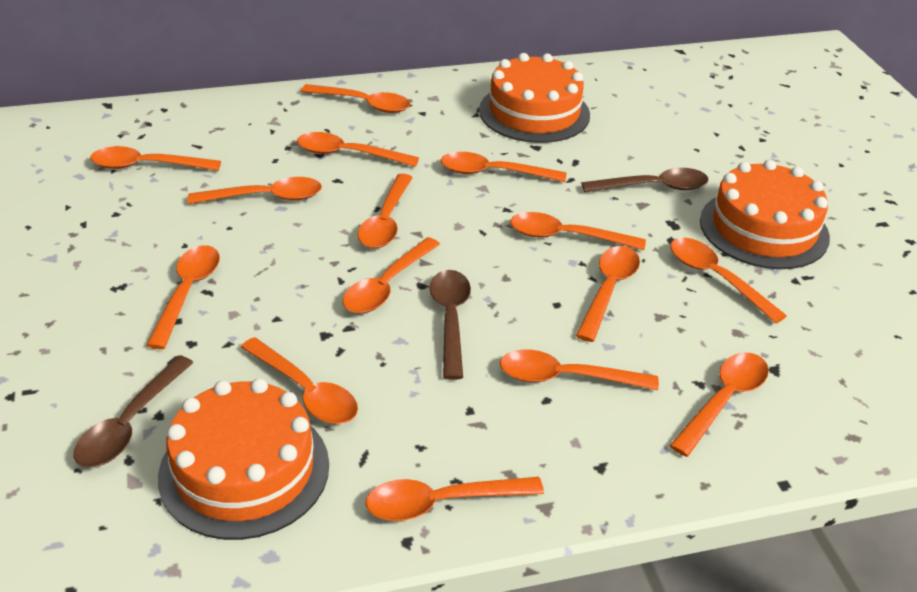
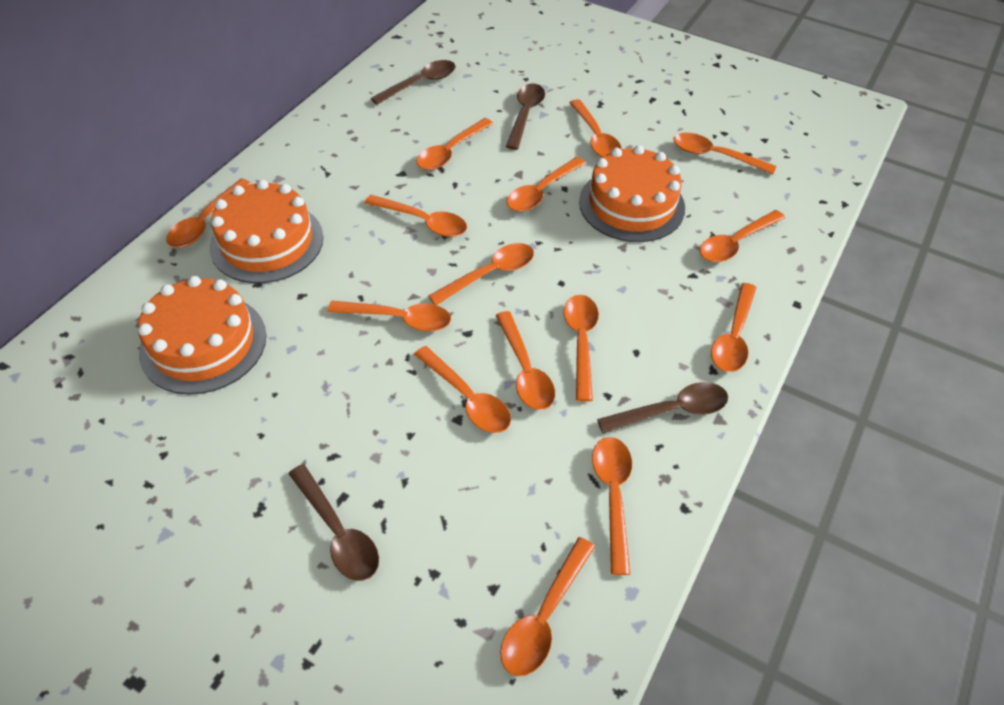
brown spoon: 3 -> 4

